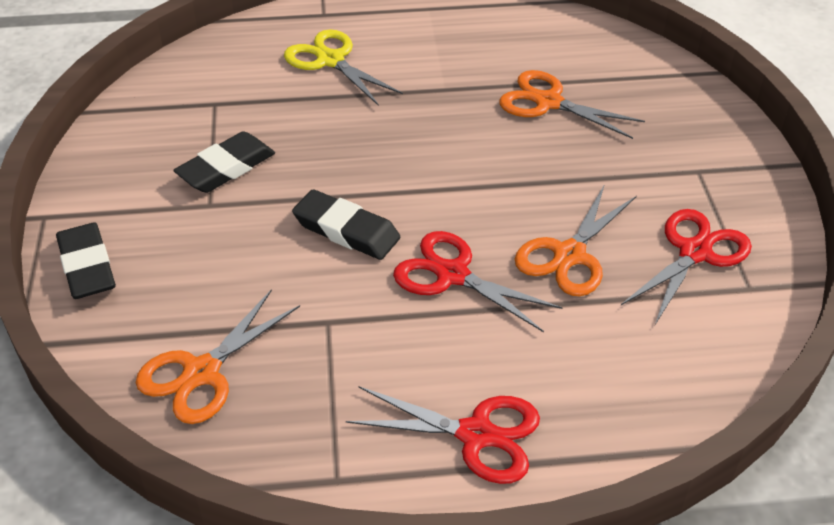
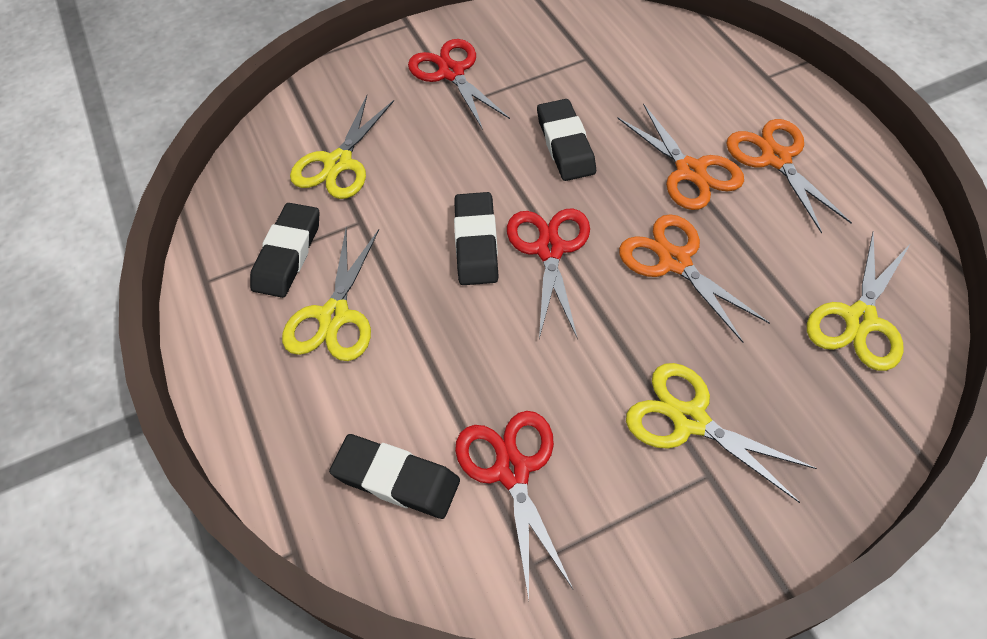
black eraser: 3 -> 4
yellow scissors: 1 -> 4

